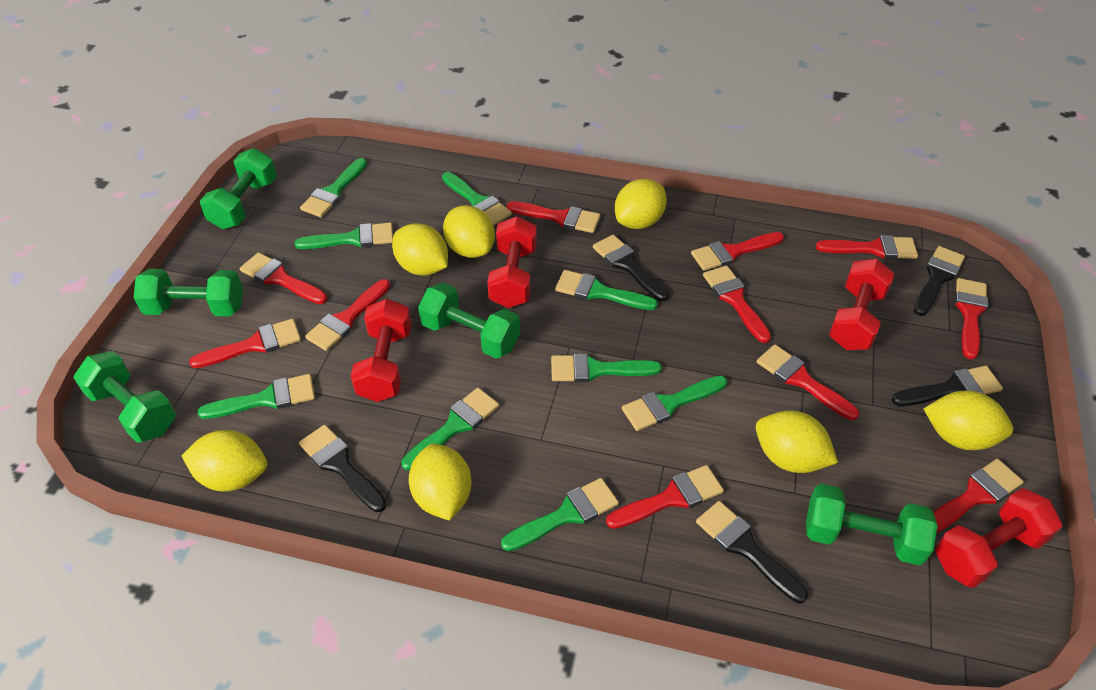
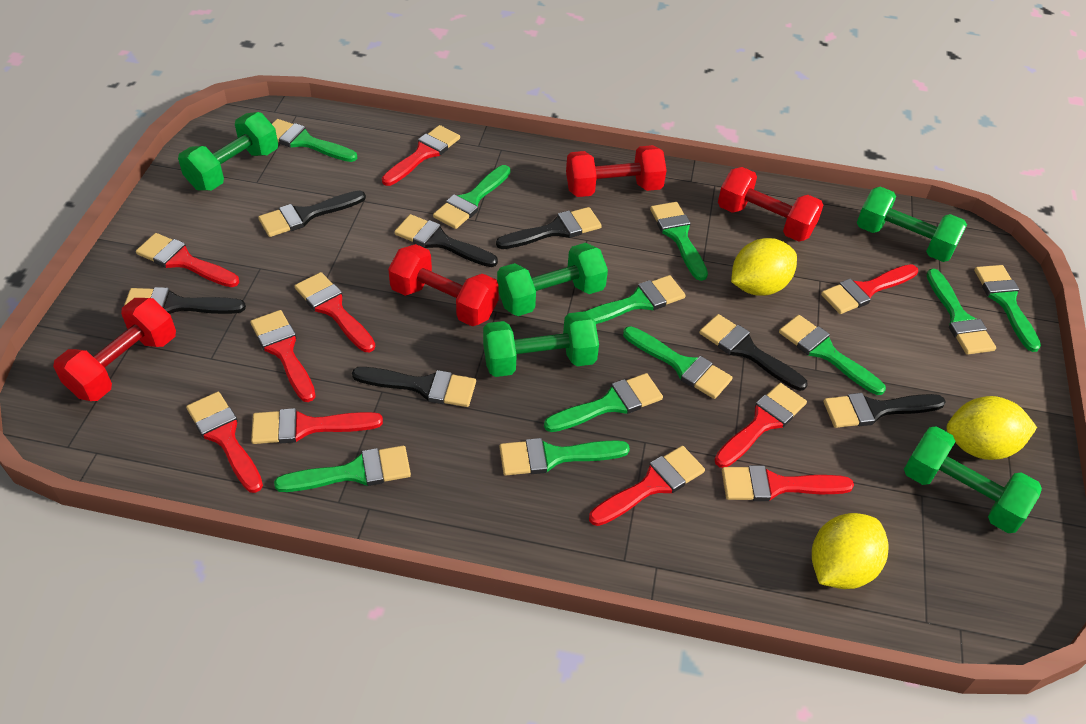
black brush: 5 -> 7
green brush: 9 -> 11
red brush: 11 -> 10
yellow lemon: 7 -> 3

